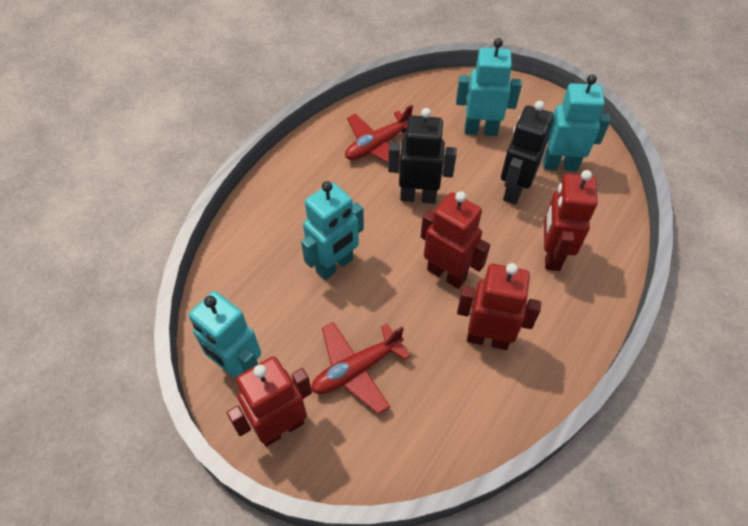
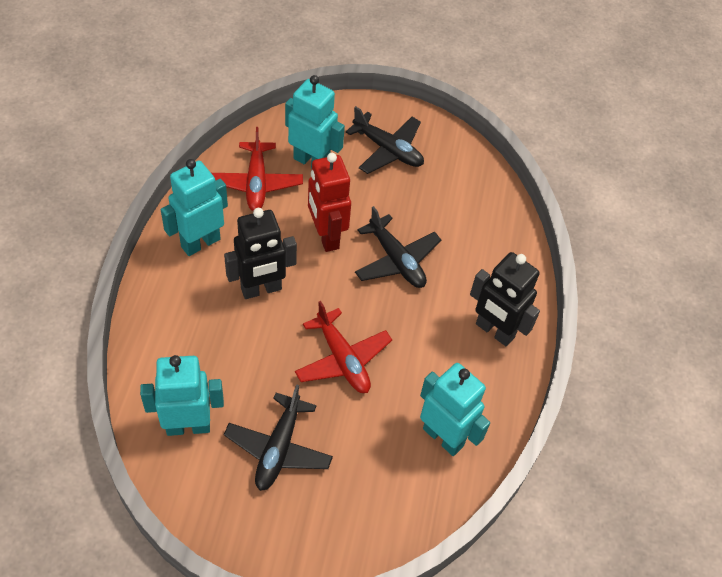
black plane: 0 -> 3
red robot: 4 -> 1

